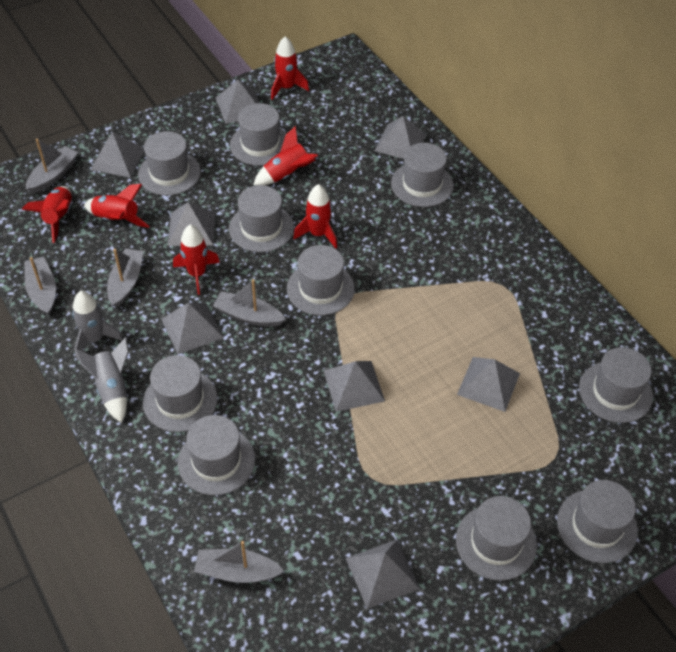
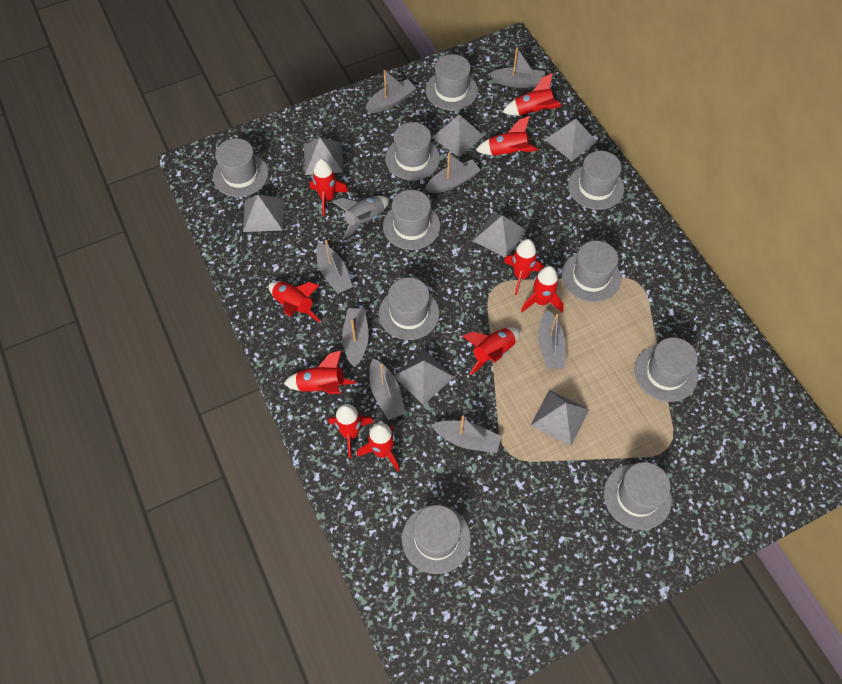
grey boat: 5 -> 8
grey pyramid: 8 -> 7
grey rocket: 2 -> 1
red rocket: 6 -> 10

